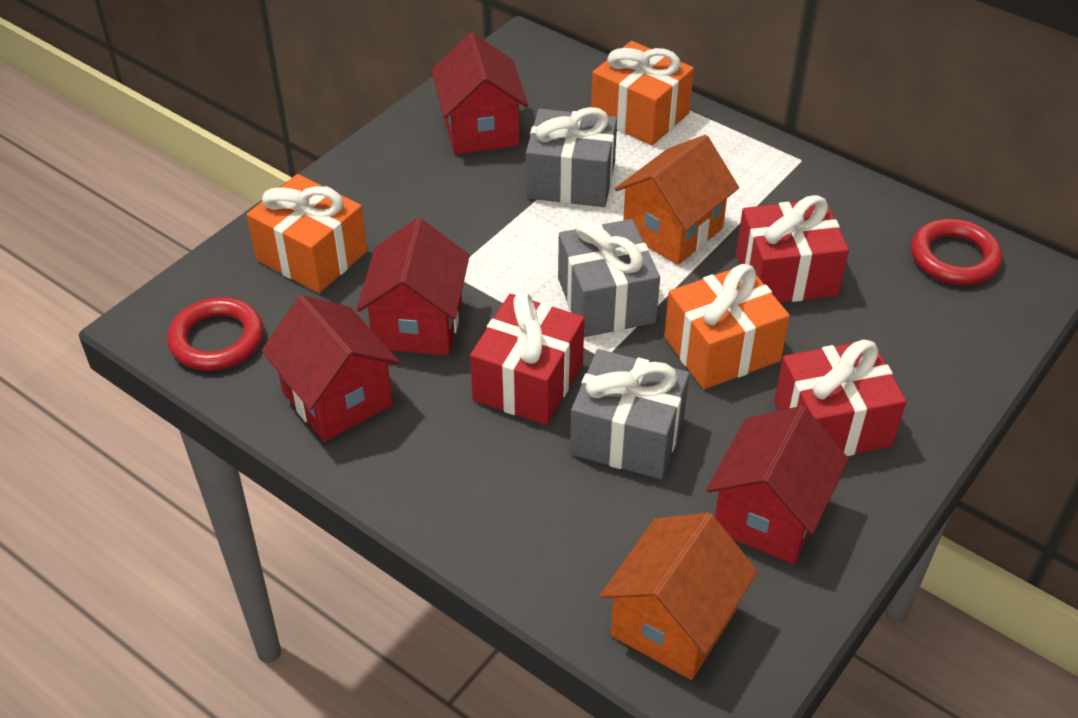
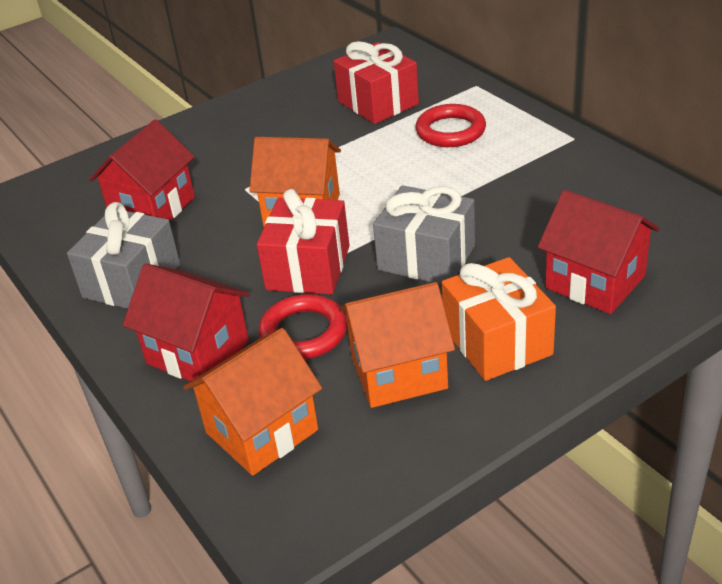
grey gift: 3 -> 2
orange gift: 3 -> 1
orange house: 2 -> 3
red gift: 3 -> 2
red house: 4 -> 3

